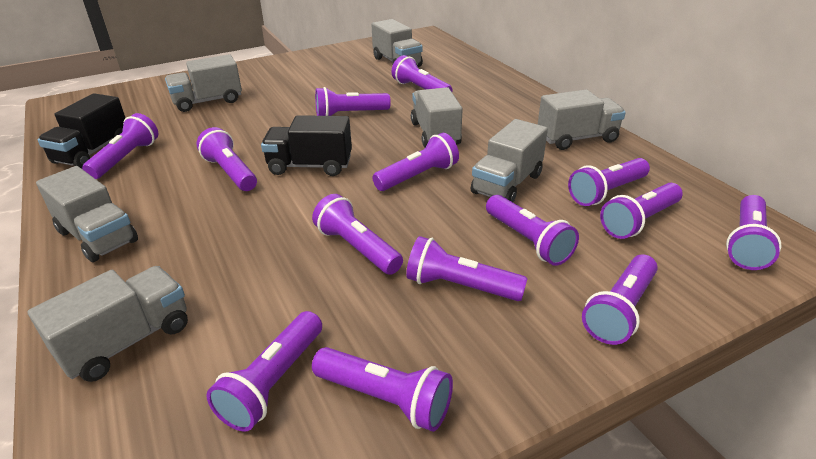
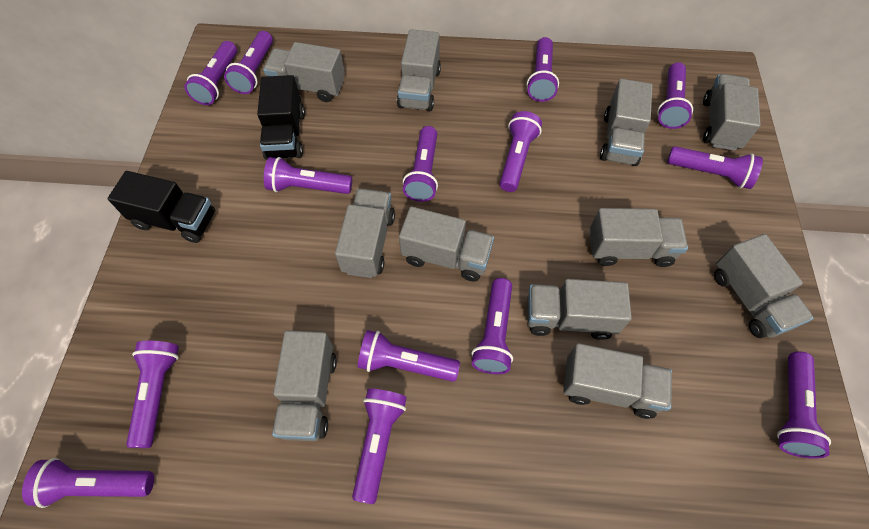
grey truck: 7 -> 11

